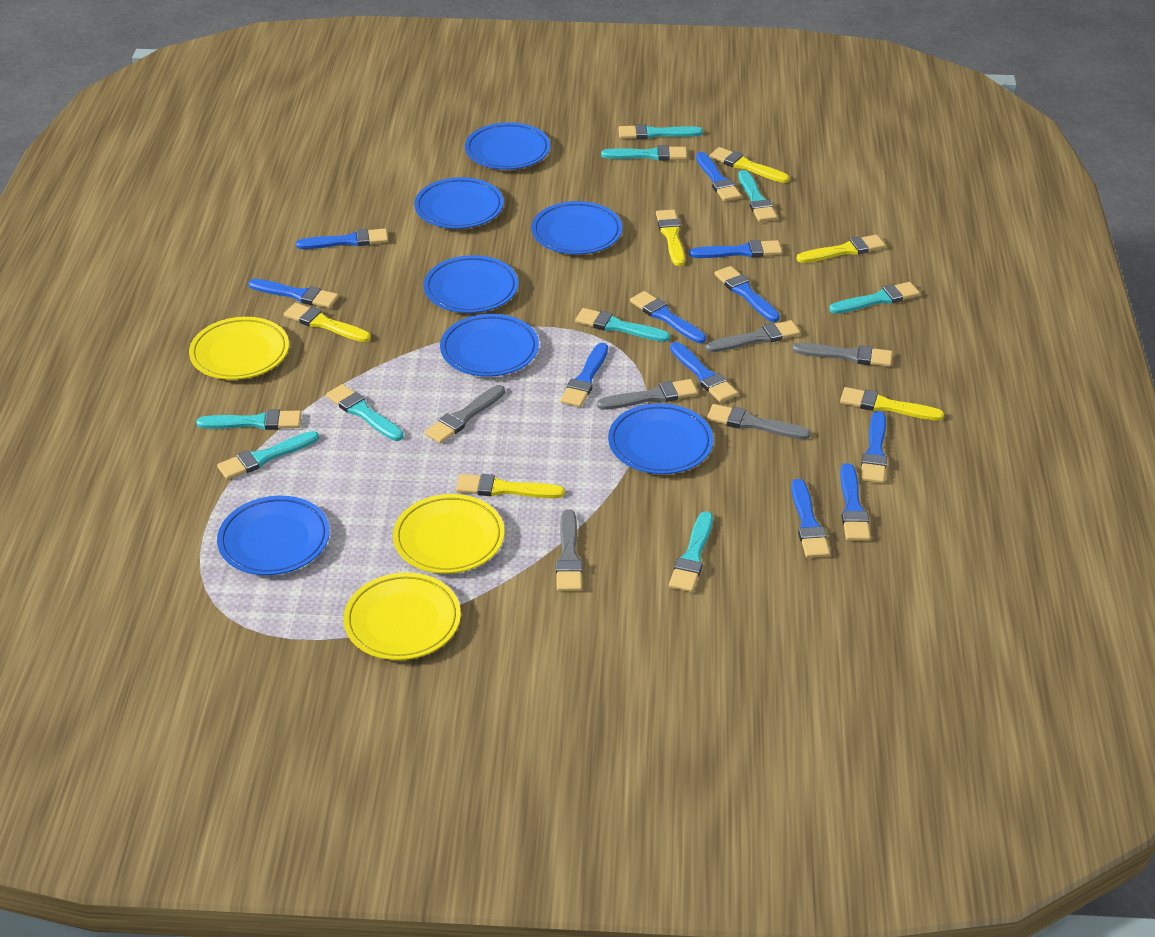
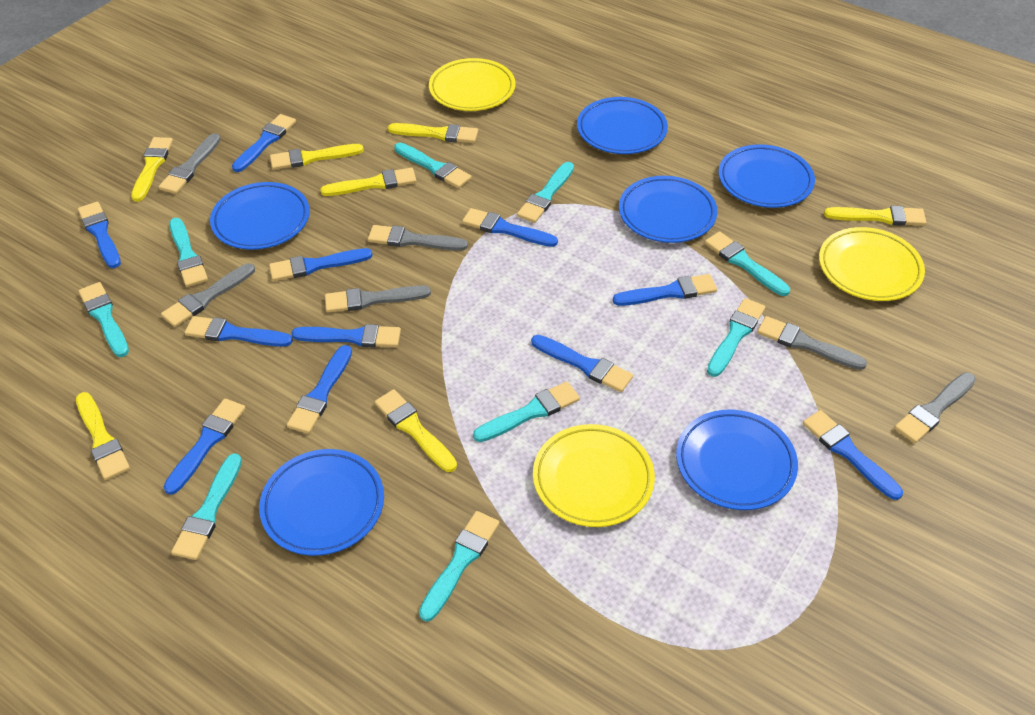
blue plate: 7 -> 6
yellow brush: 6 -> 7

